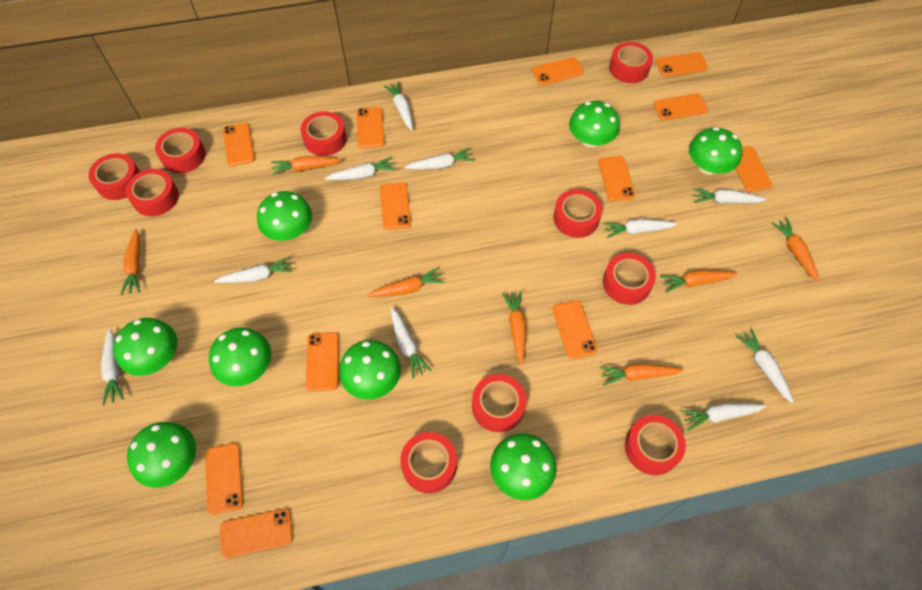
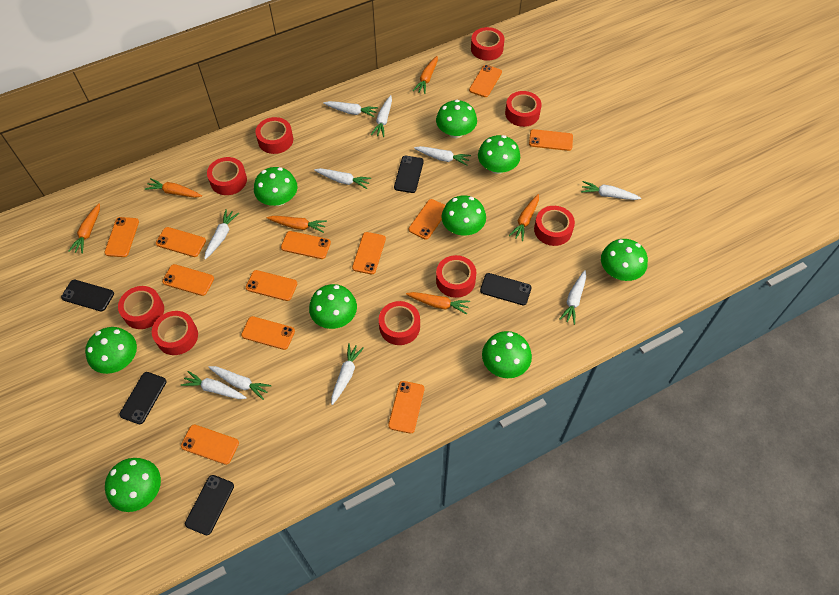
black phone: 0 -> 5
green mushroom: 8 -> 9
orange carrot: 7 -> 6
red tape: 10 -> 9

